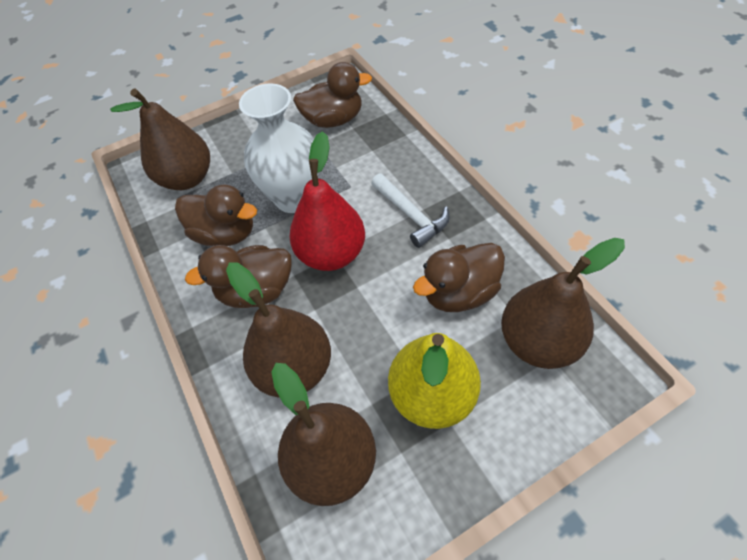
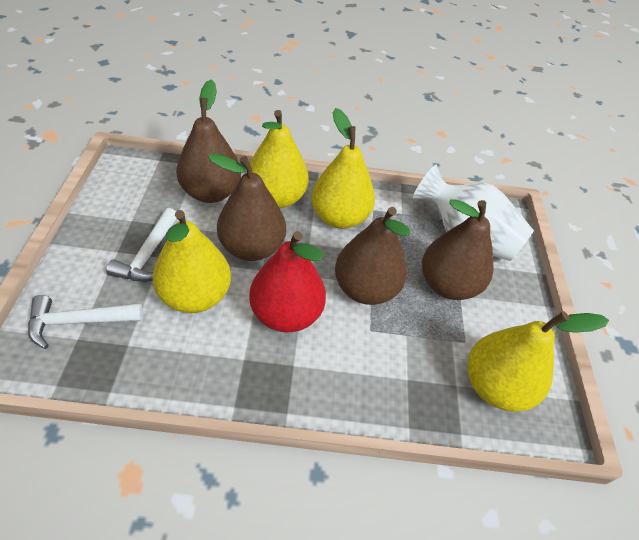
brown duck: 4 -> 0
white hammer: 1 -> 2
yellow pear: 1 -> 4

